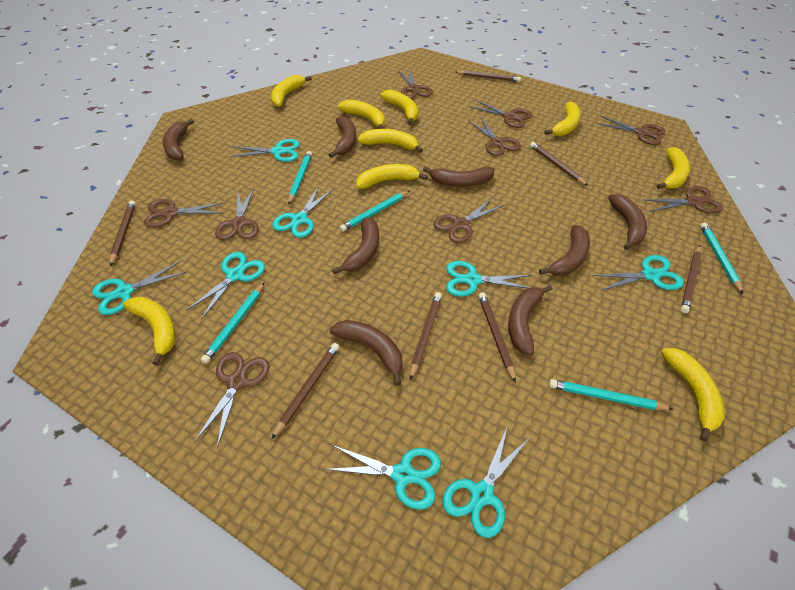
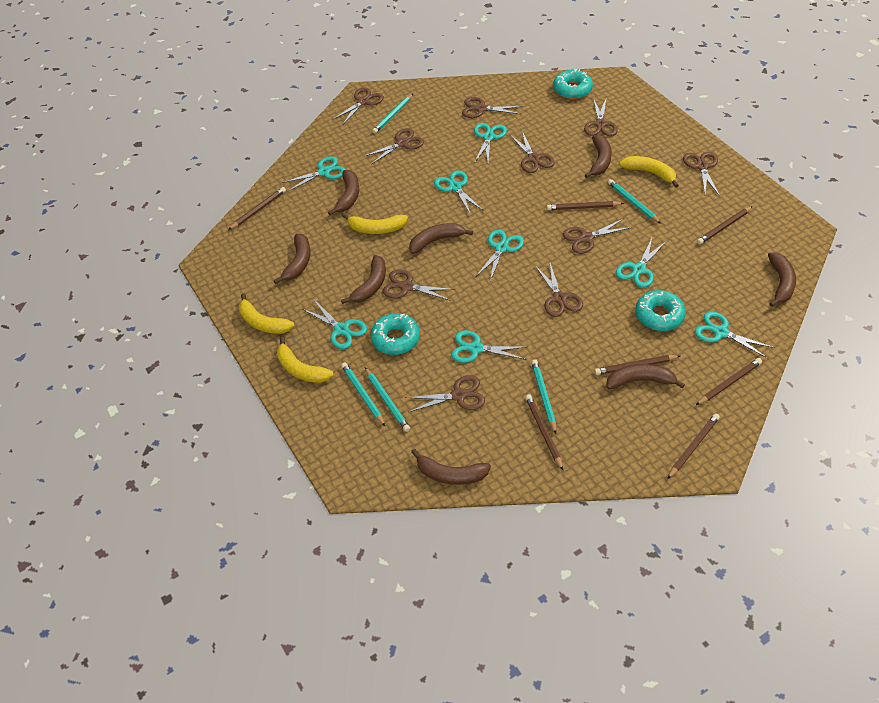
brown scissors: 9 -> 10
turquoise donut: 0 -> 3
yellow banana: 9 -> 4

